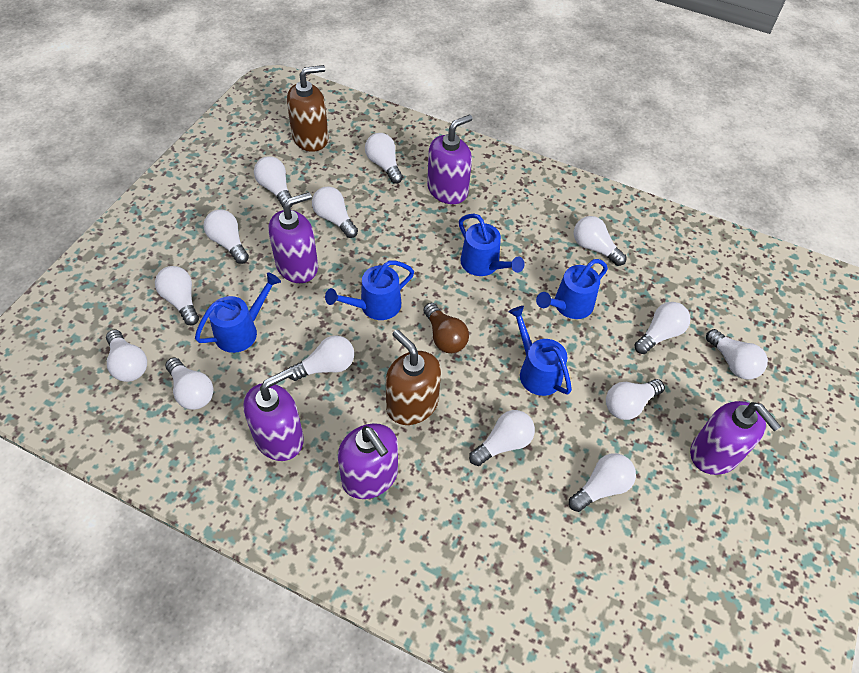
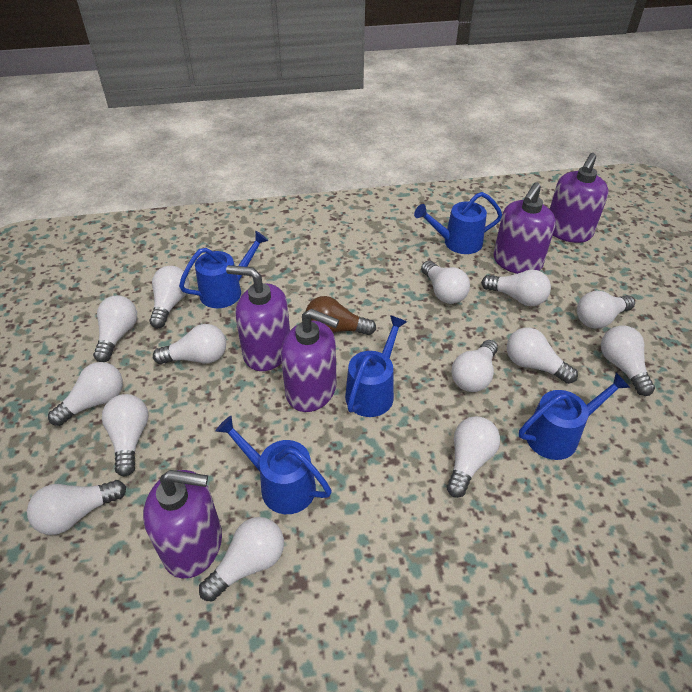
brown soap dispenser: 2 -> 0

